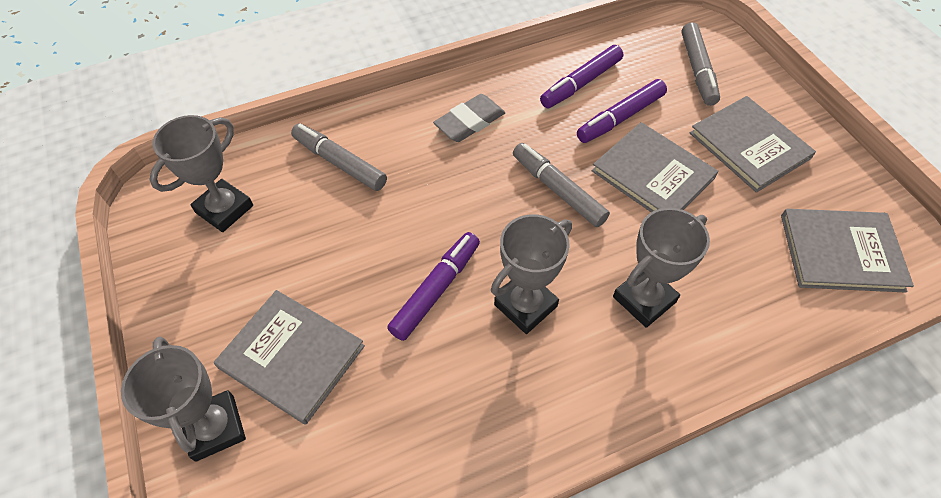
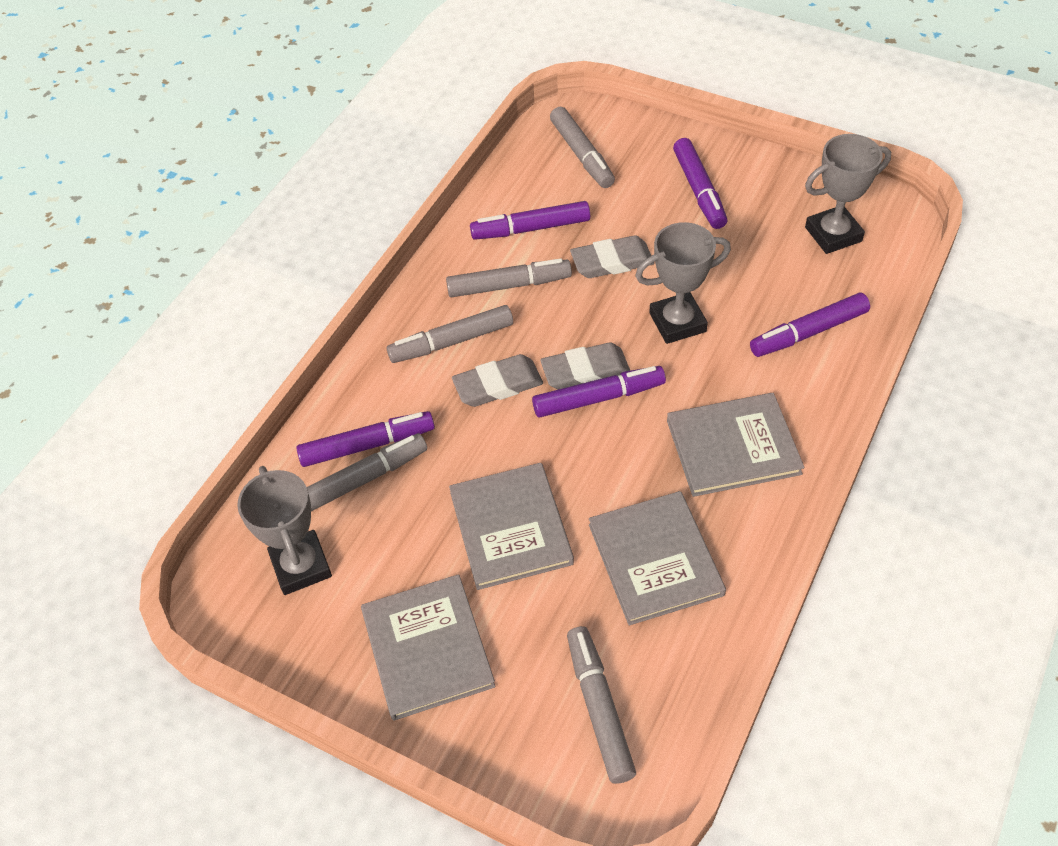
grey eraser: 1 -> 3
grey marker: 3 -> 5
grey trophy: 4 -> 3
purple marker: 3 -> 5

